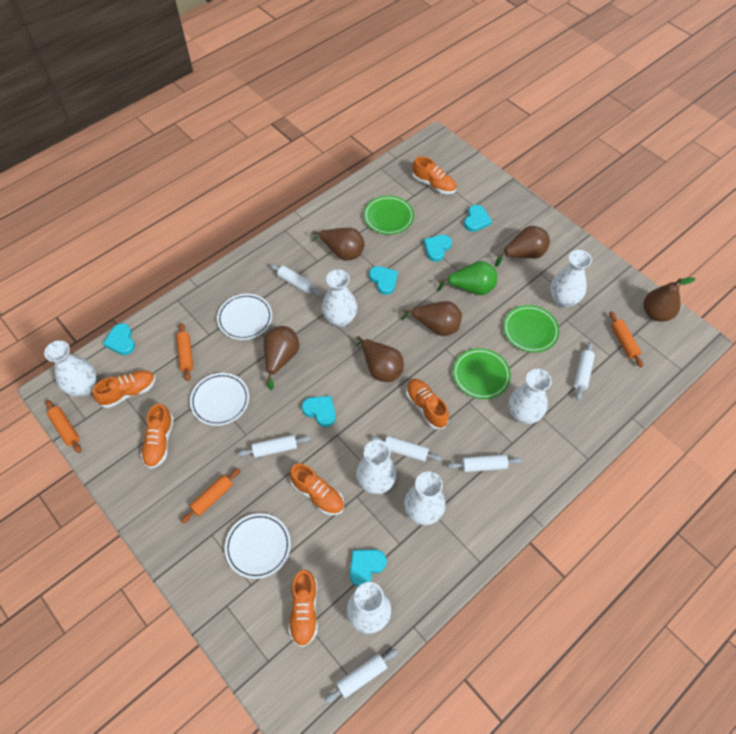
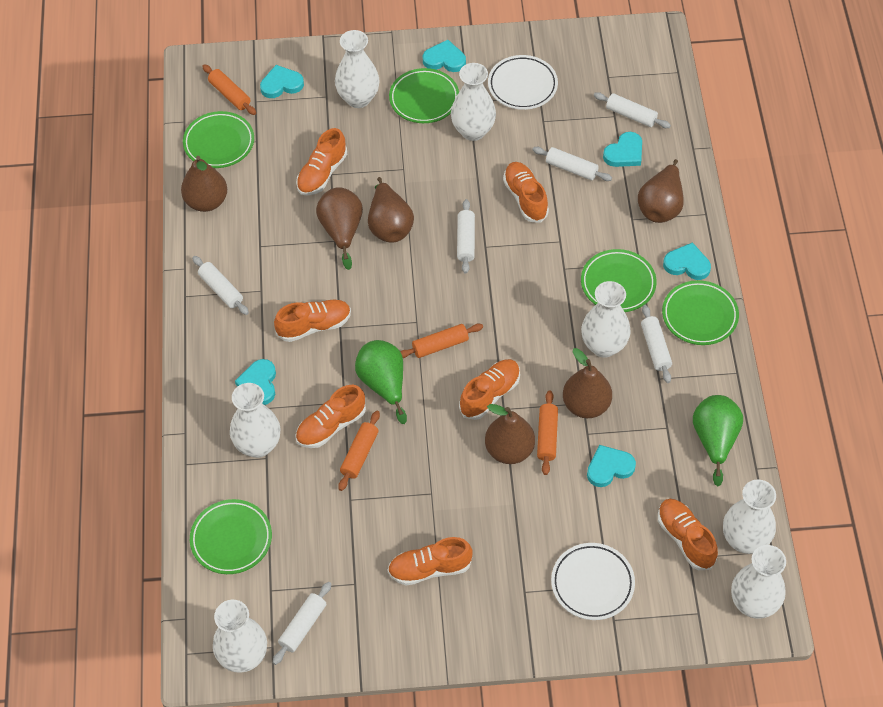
green pear: 1 -> 2
green plate: 3 -> 5
orange shoe: 6 -> 7
white plate: 3 -> 2

